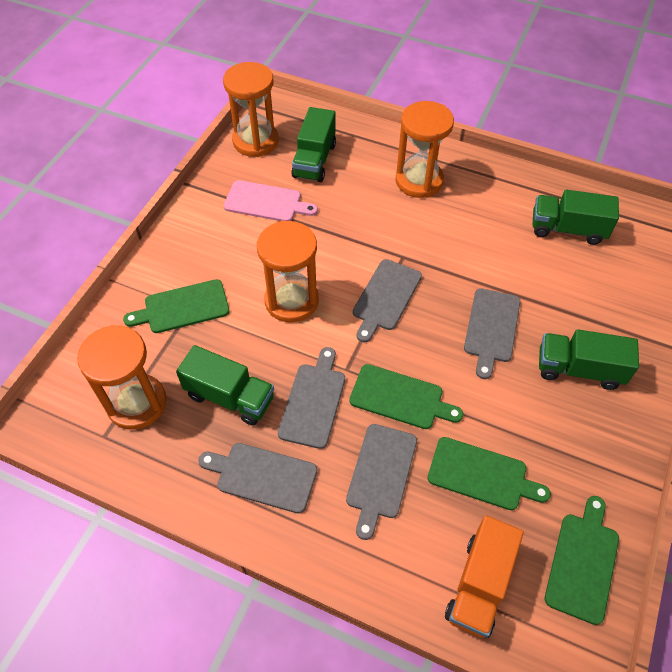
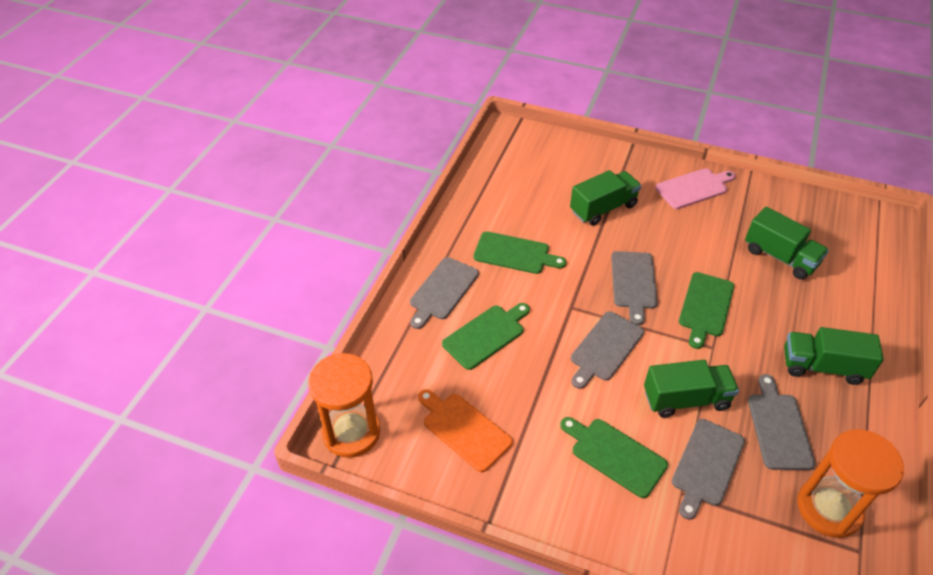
orange cutting board: 0 -> 1
orange hourglass: 4 -> 2
orange truck: 1 -> 0

